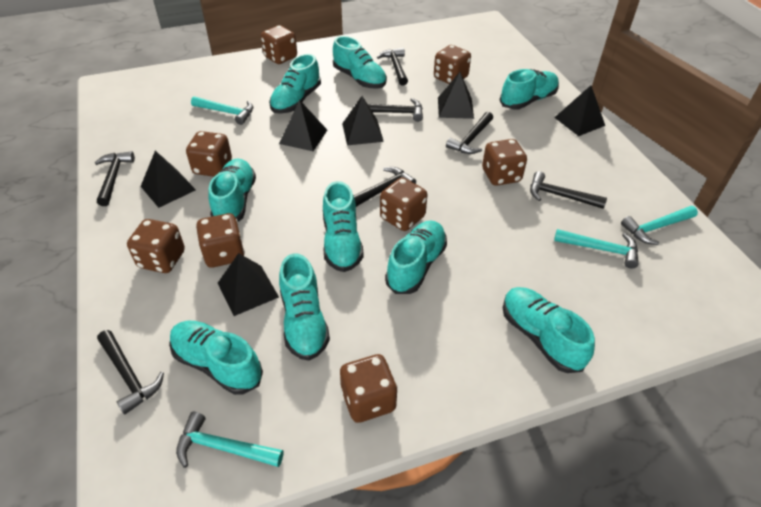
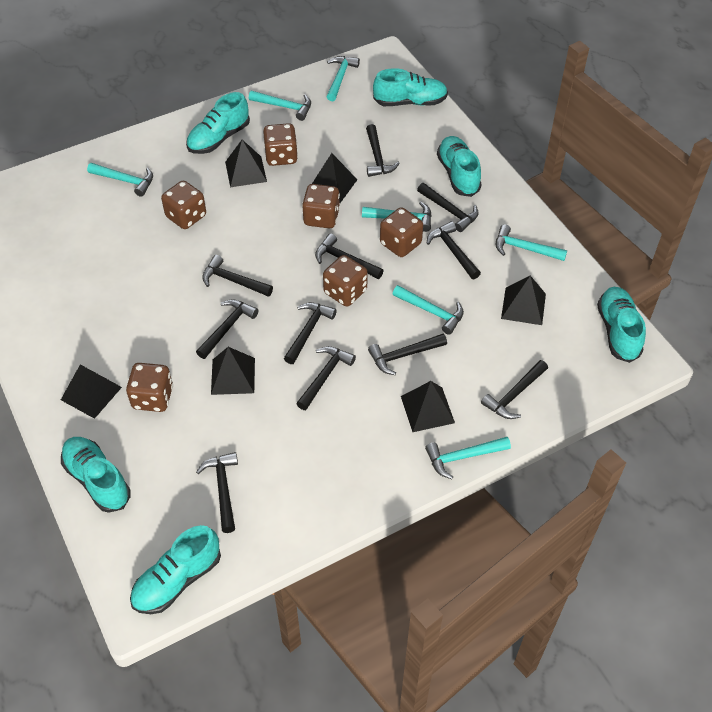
black hammer: 7 -> 11
brown dice: 8 -> 6
turquoise hammer: 4 -> 7
turquoise shoe: 9 -> 6

